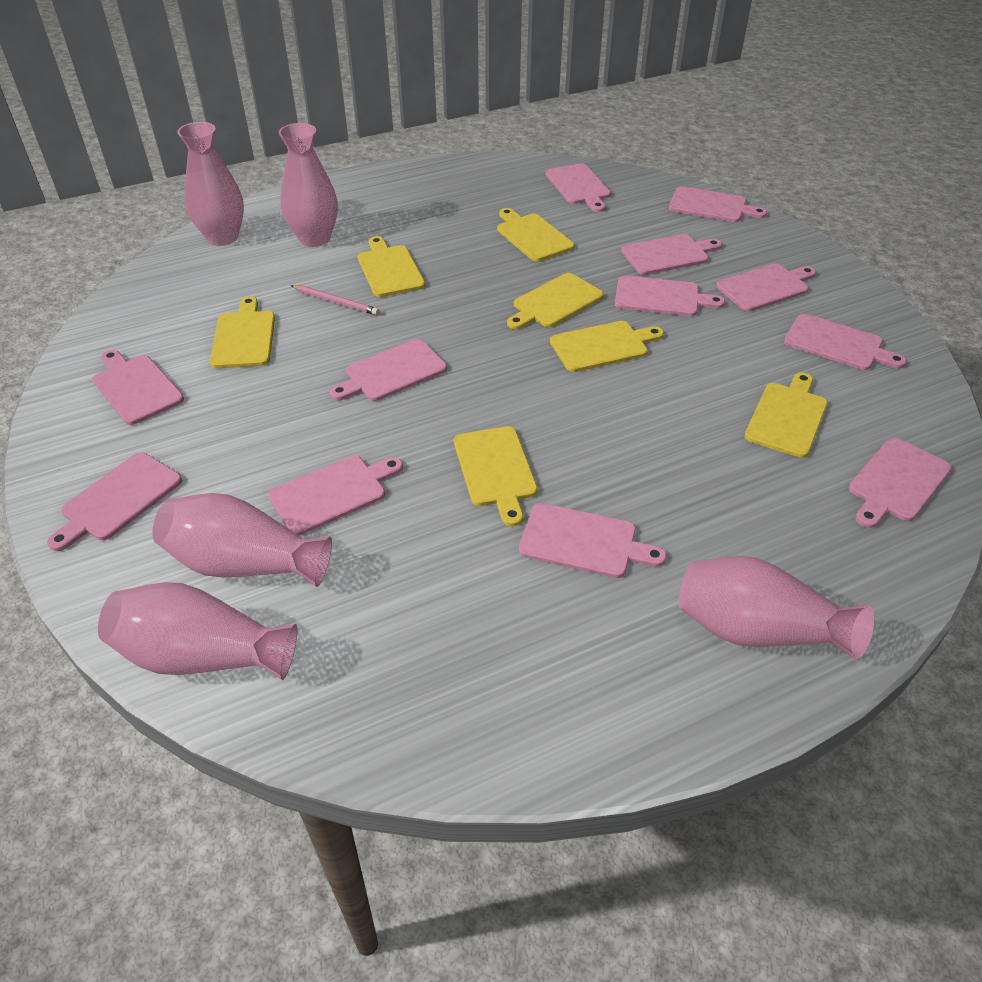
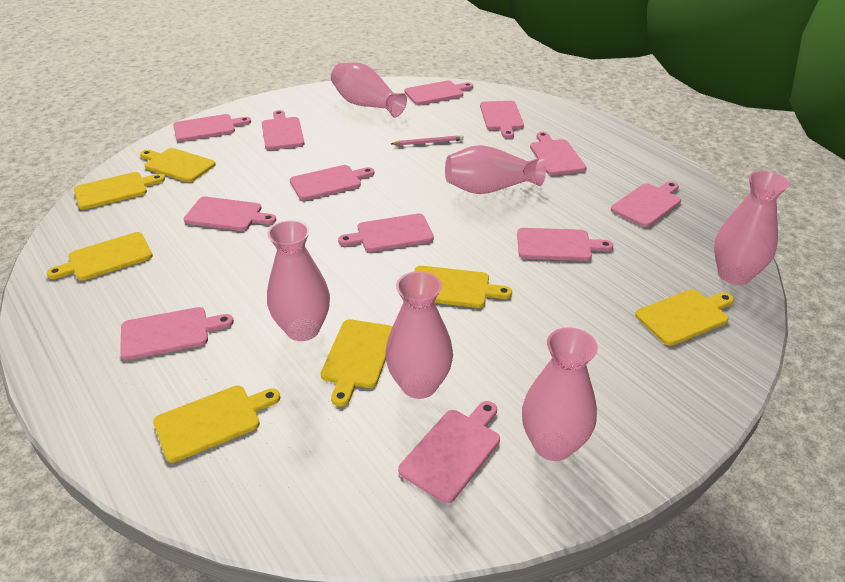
pink vase: 5 -> 6

